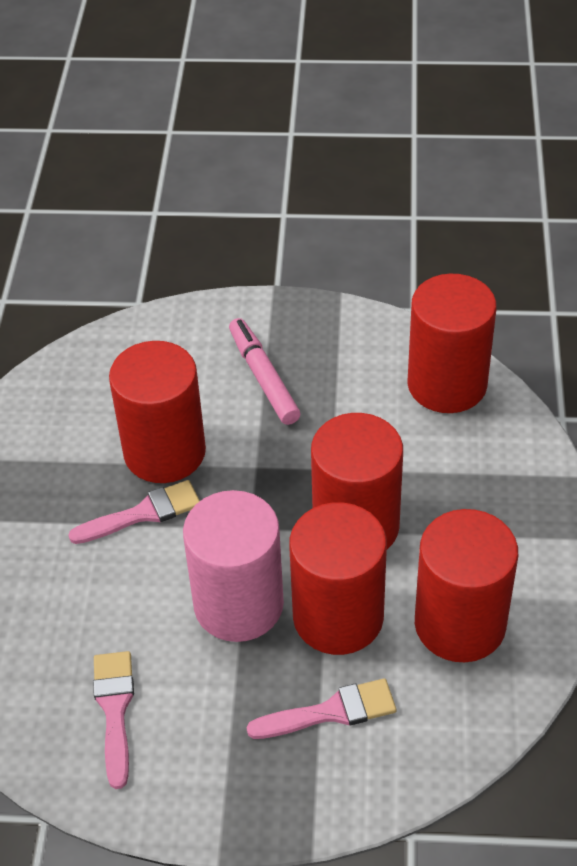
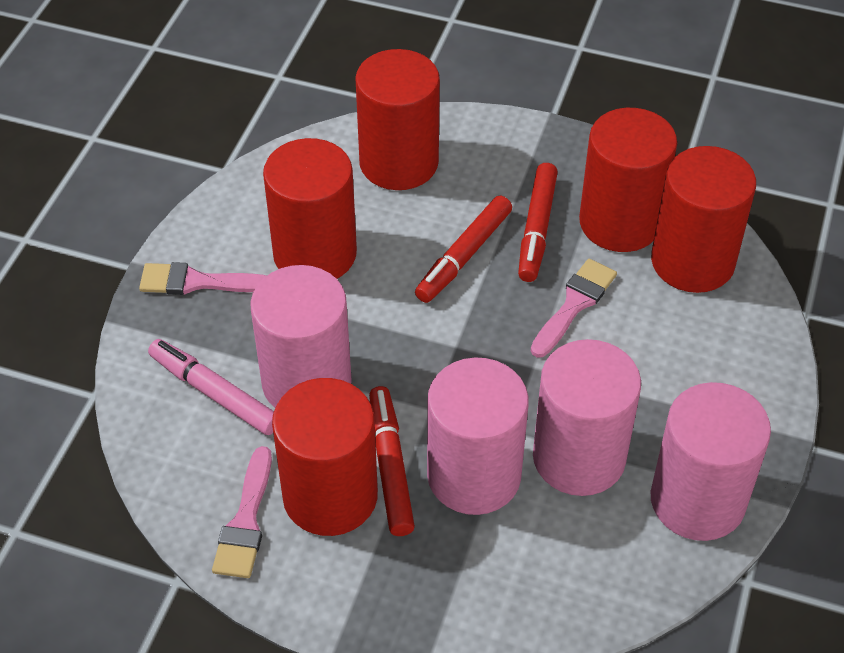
pink cylinder: 1 -> 4
red marker: 0 -> 3

